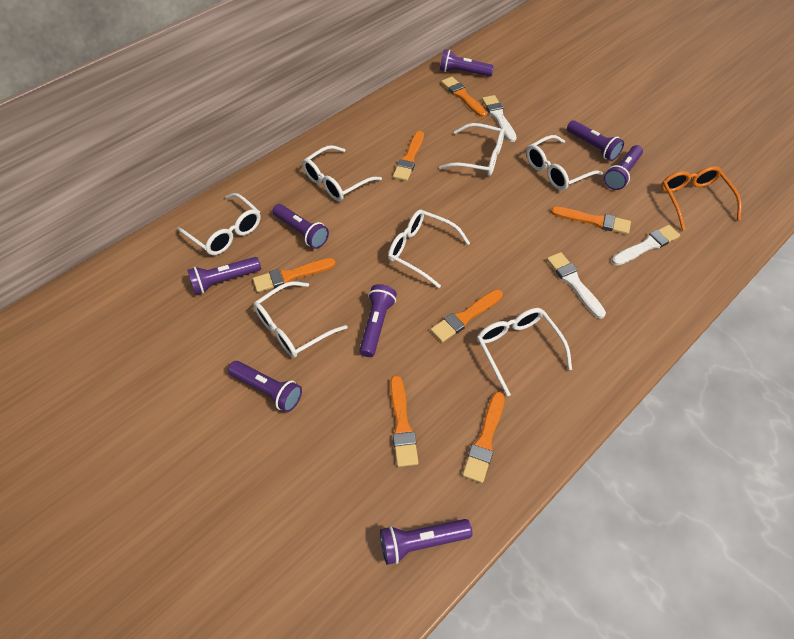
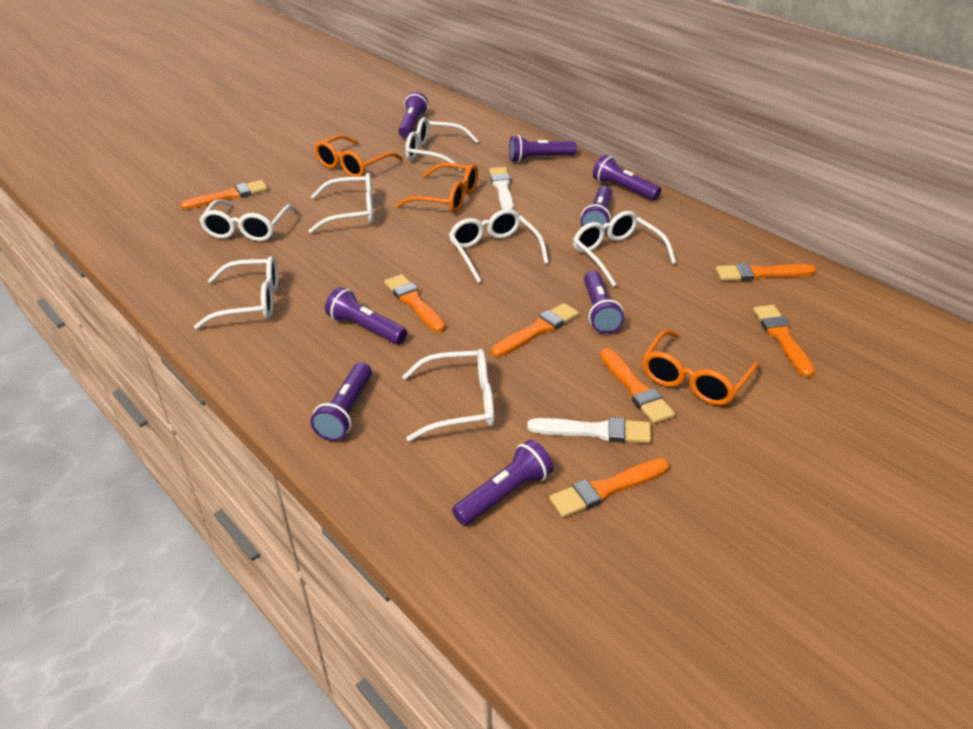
orange glasses: 1 -> 3
white brush: 3 -> 2

